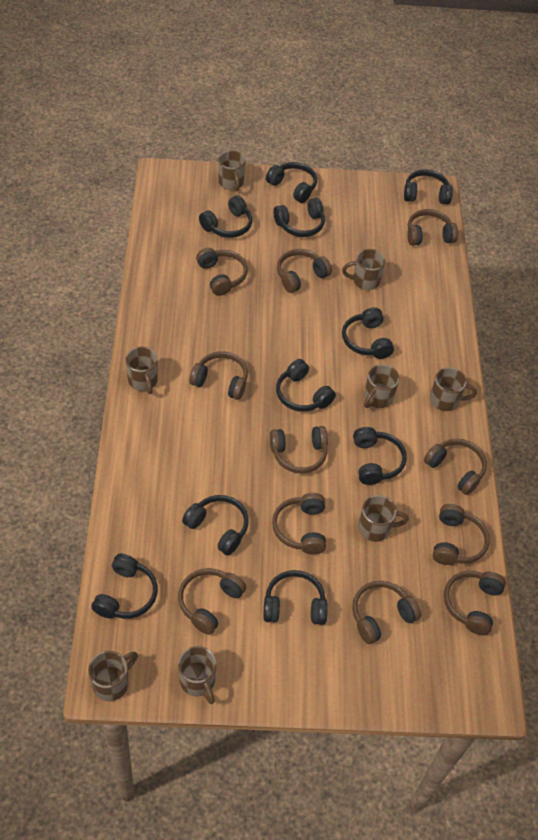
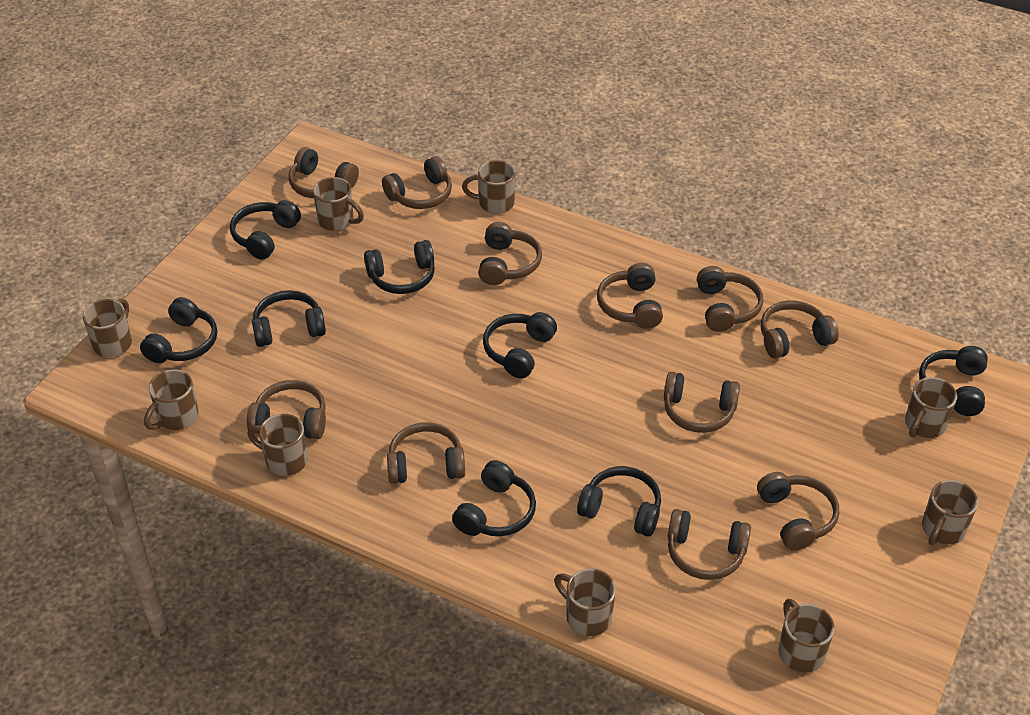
black headphones: 10 -> 8
brown mug: 8 -> 9

